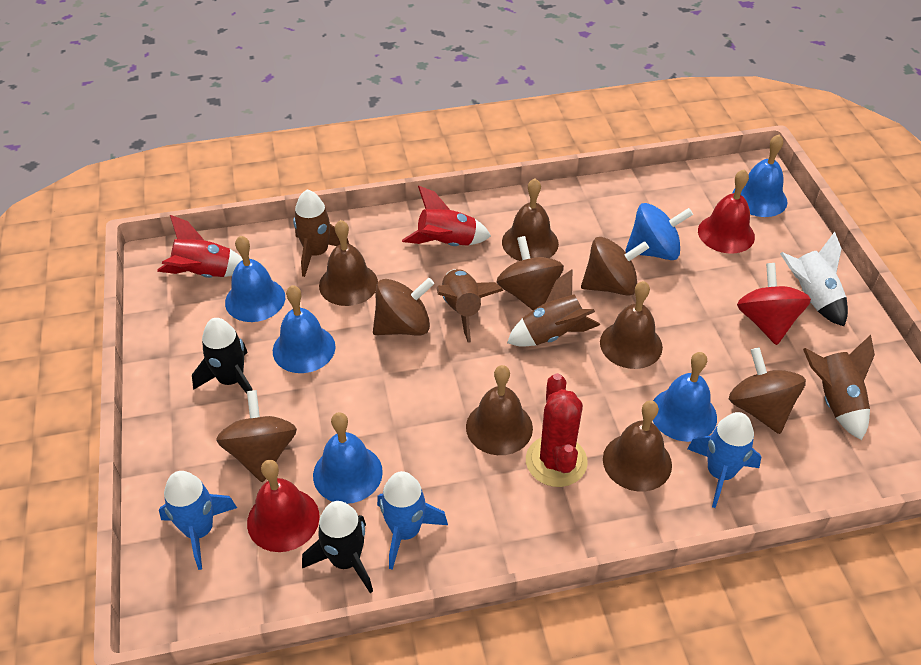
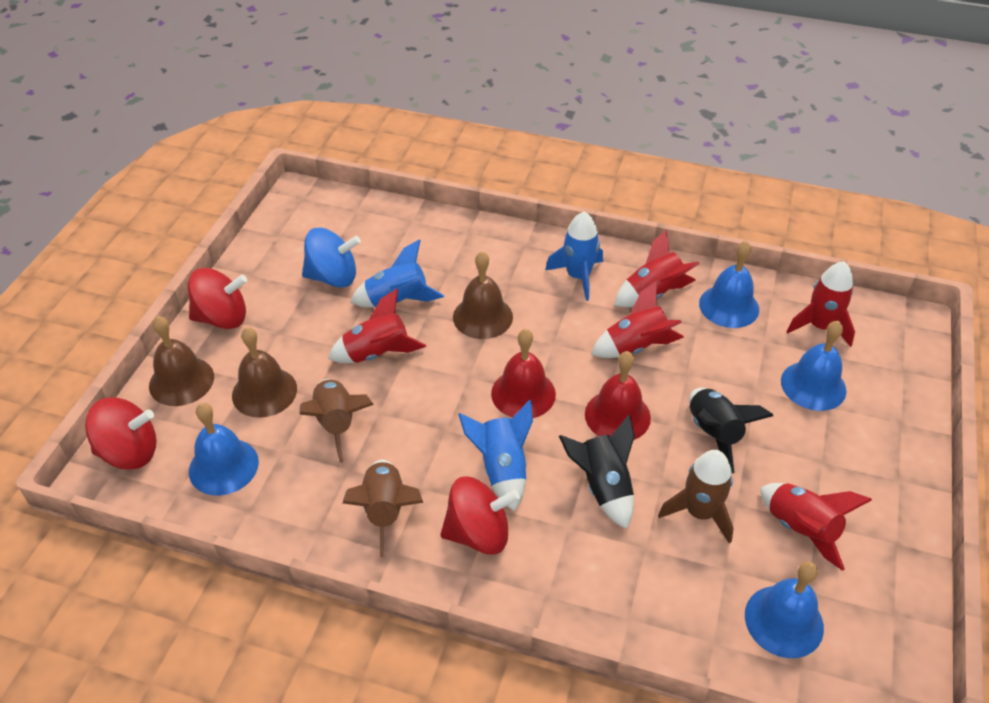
blue bell: 5 -> 4
brown bell: 5 -> 3
brown rocket: 4 -> 3
brown spinning top: 5 -> 0
red cactus: 1 -> 0
red rocket: 2 -> 5
red spinning top: 1 -> 3
white rocket: 1 -> 0

